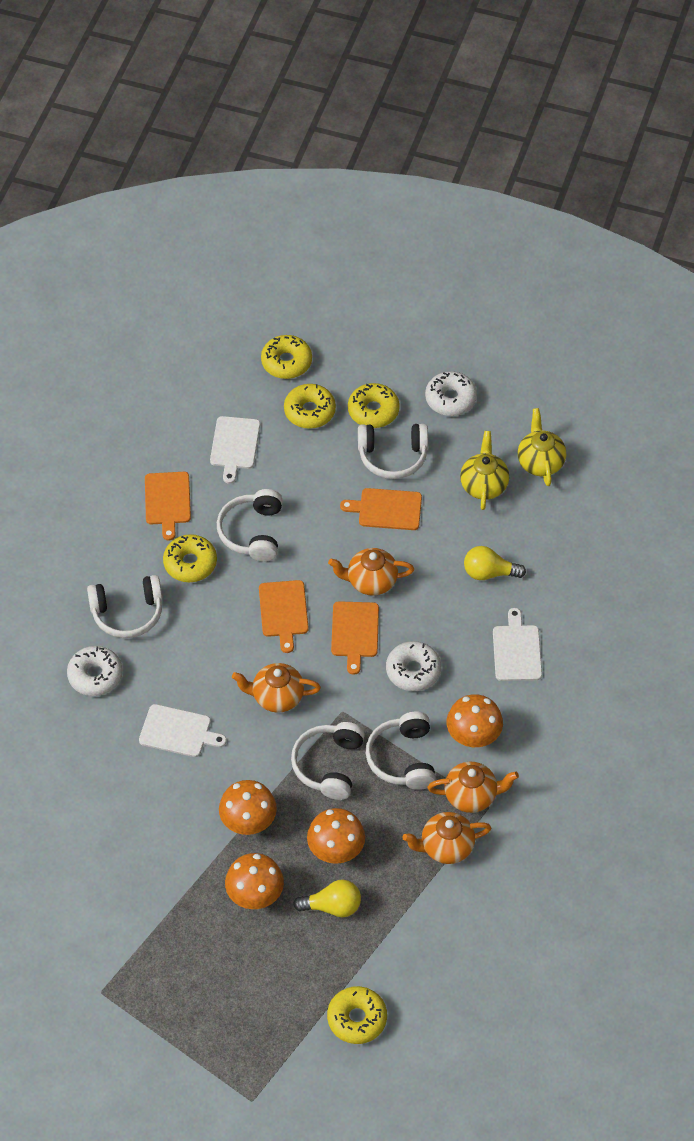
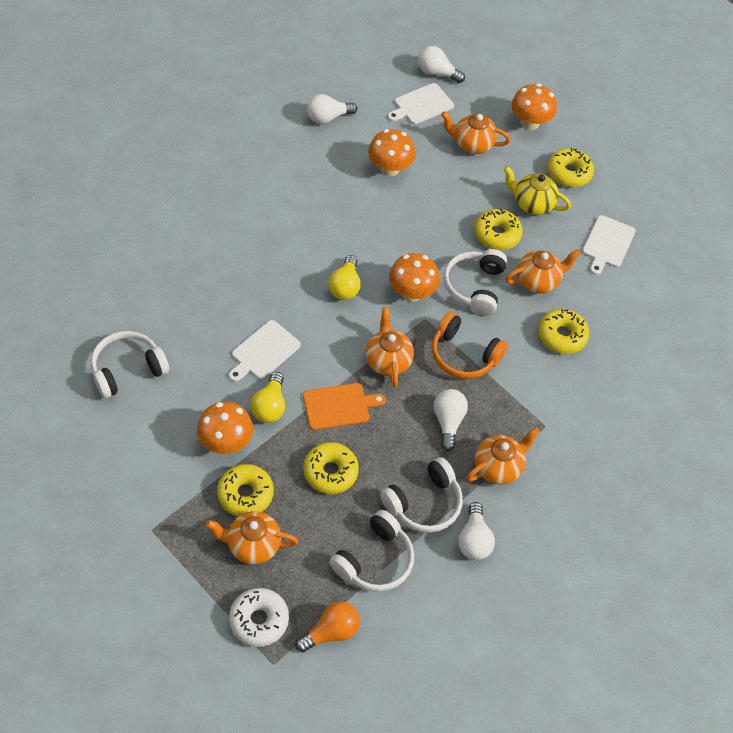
orange cutting board: 4 -> 1
orange headphones: 0 -> 1
orange light bulb: 0 -> 1
orange teapot: 4 -> 5
white donut: 3 -> 1
white headphones: 5 -> 4
white light bulb: 0 -> 4
yellow teapot: 2 -> 1

